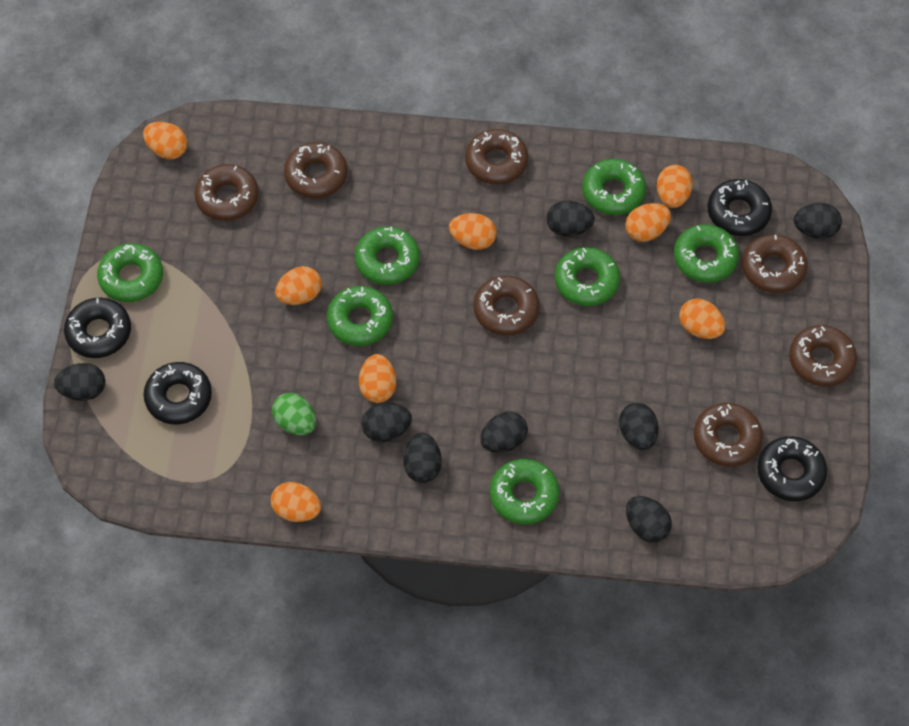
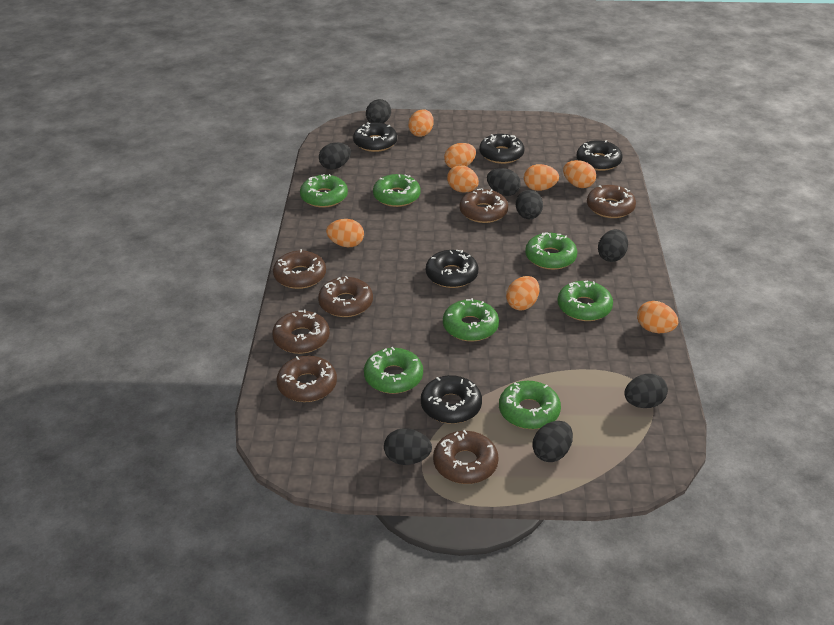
black donut: 4 -> 5
green egg: 1 -> 0

